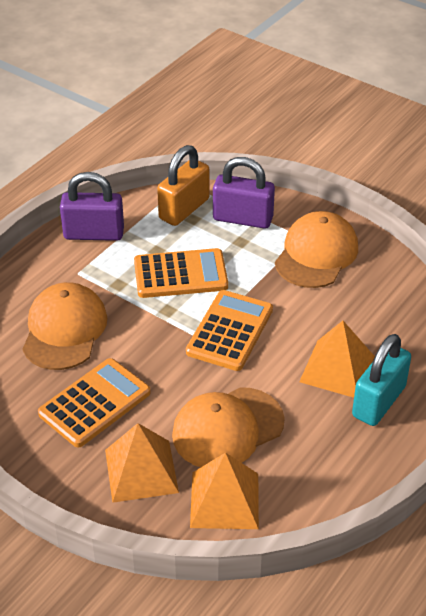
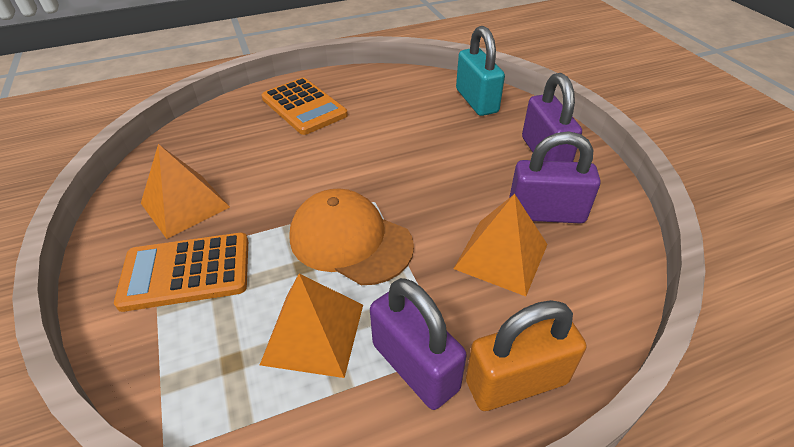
orange calculator: 3 -> 2
orange cap: 3 -> 1
purple padlock: 2 -> 3

